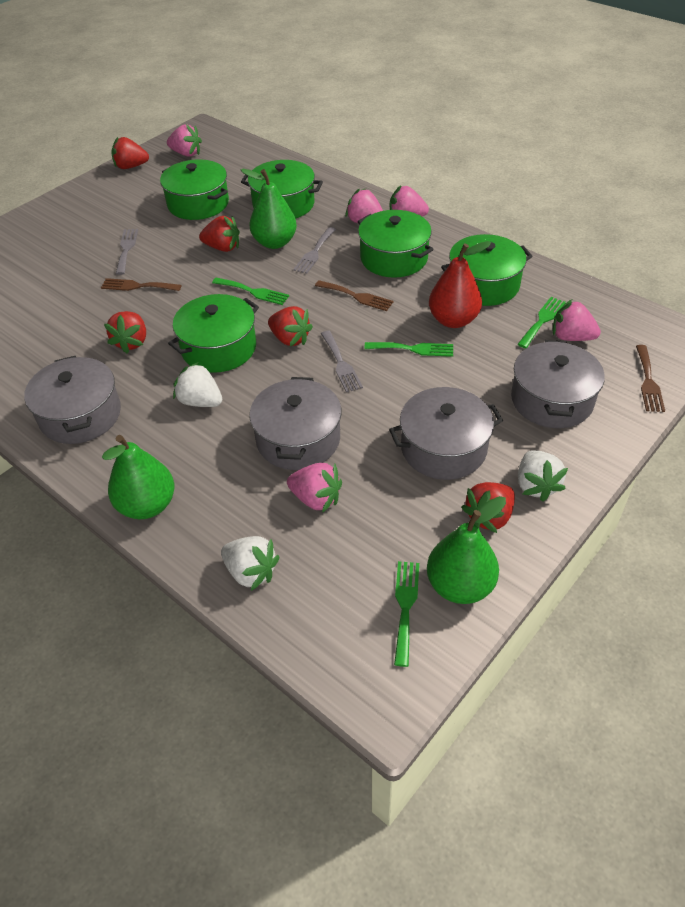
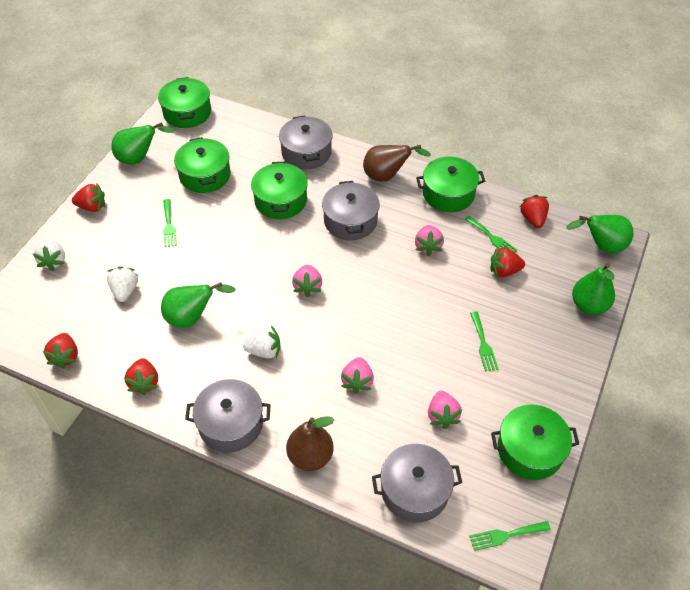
brown fork: 3 -> 0
brown pear: 0 -> 2
green pear: 3 -> 4
grey fork: 3 -> 0
pink strawberry: 5 -> 4
red pear: 1 -> 0

